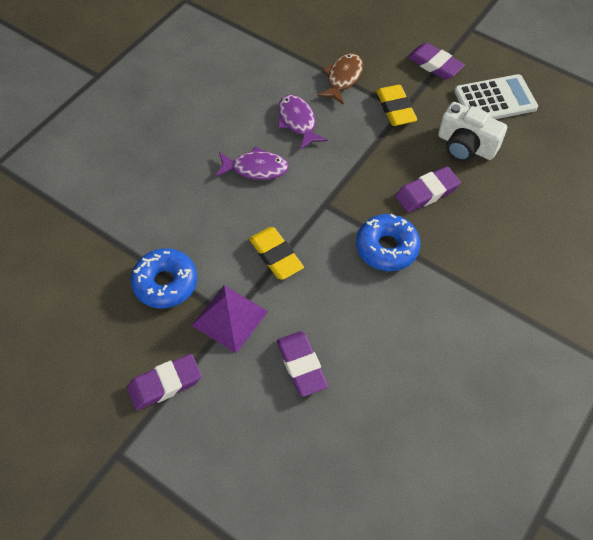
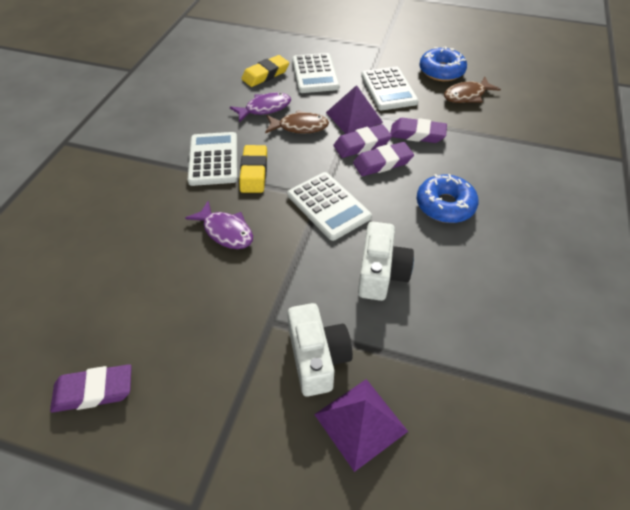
brown fish: 1 -> 2
purple pyramid: 1 -> 2
white calculator: 1 -> 4
white camera: 1 -> 2

